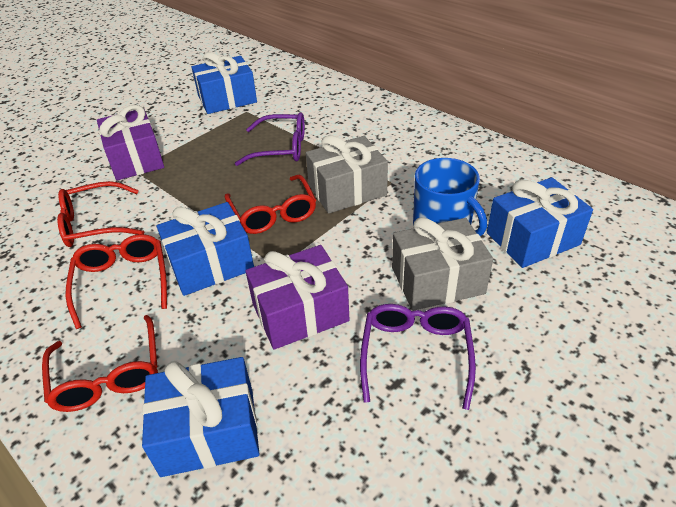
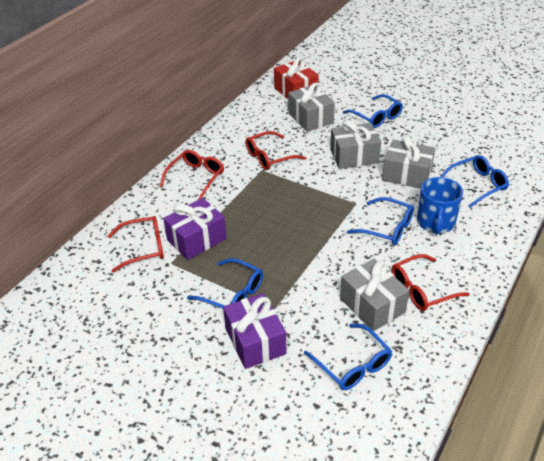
blue gift: 4 -> 0
blue glasses: 0 -> 5
grey gift: 2 -> 4
purple glasses: 2 -> 0
red gift: 0 -> 1

